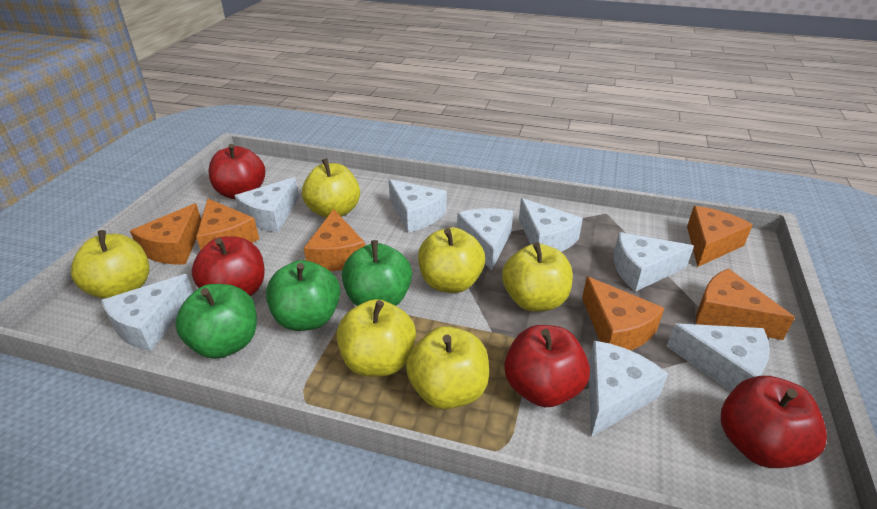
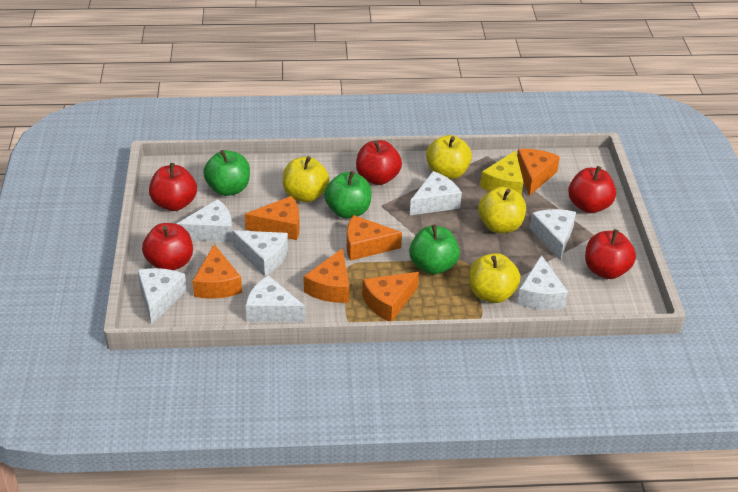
red apple: 4 -> 5
white cheese: 8 -> 7
yellow apple: 6 -> 4
yellow cheese: 0 -> 1

